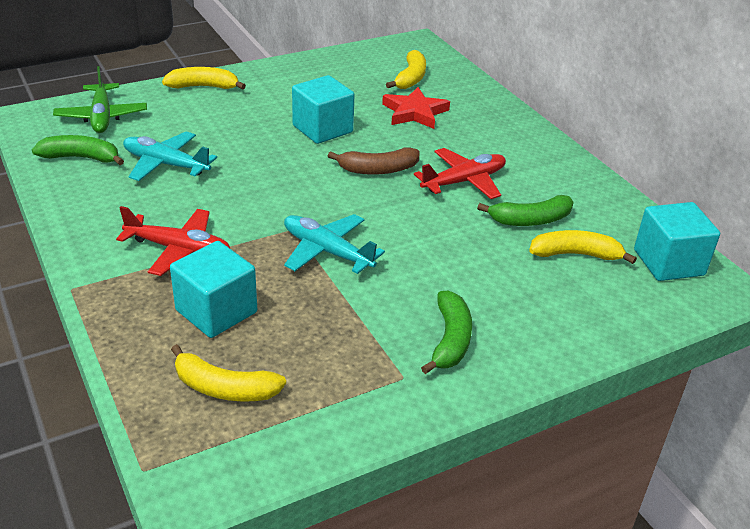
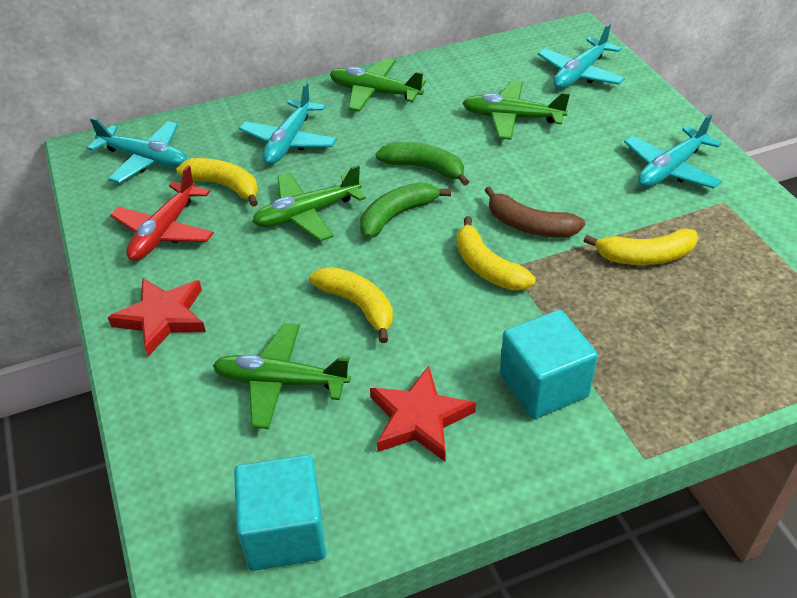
green banana: 3 -> 2
green plane: 1 -> 4
red plane: 2 -> 1
red star: 1 -> 2
turquoise cube: 3 -> 2
turquoise plane: 2 -> 4

